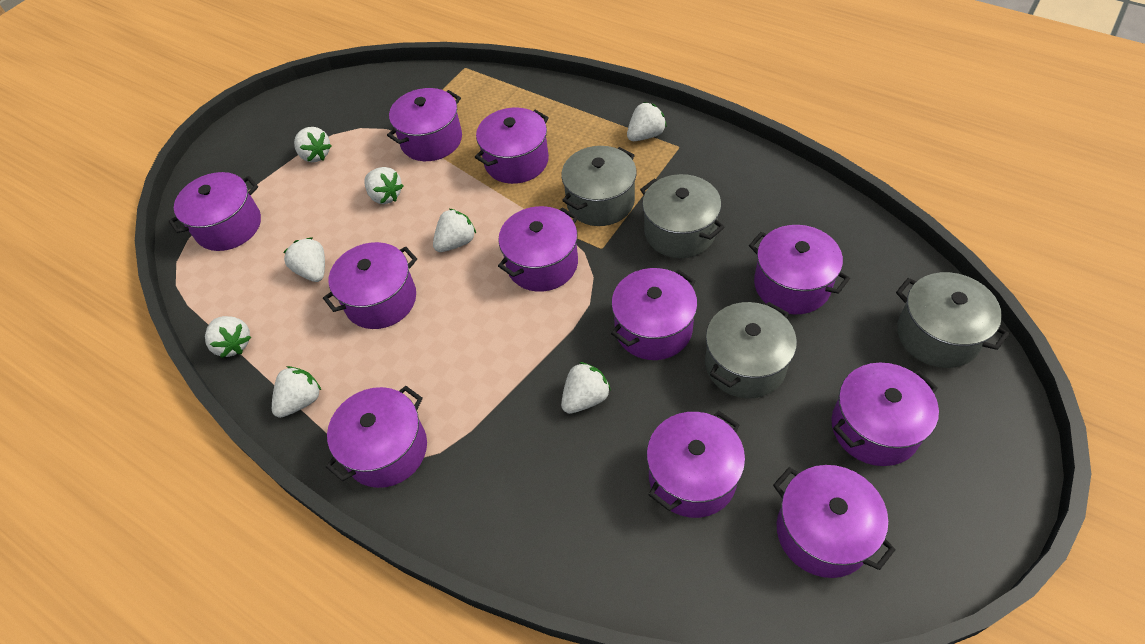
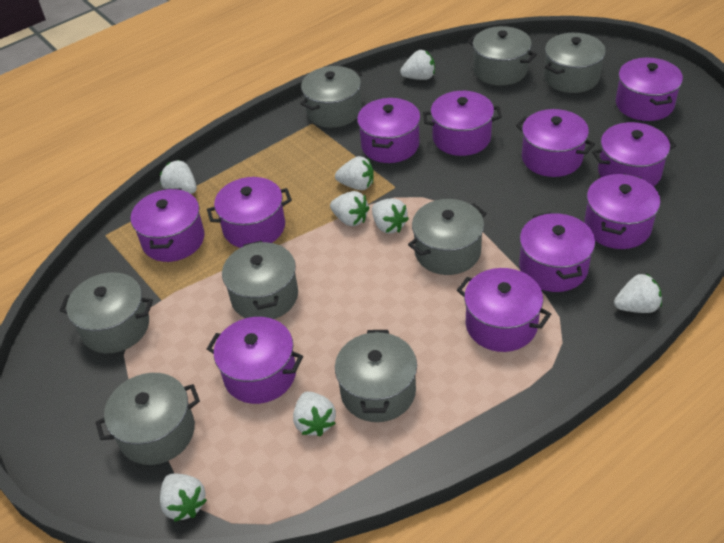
grey pot: 4 -> 8

